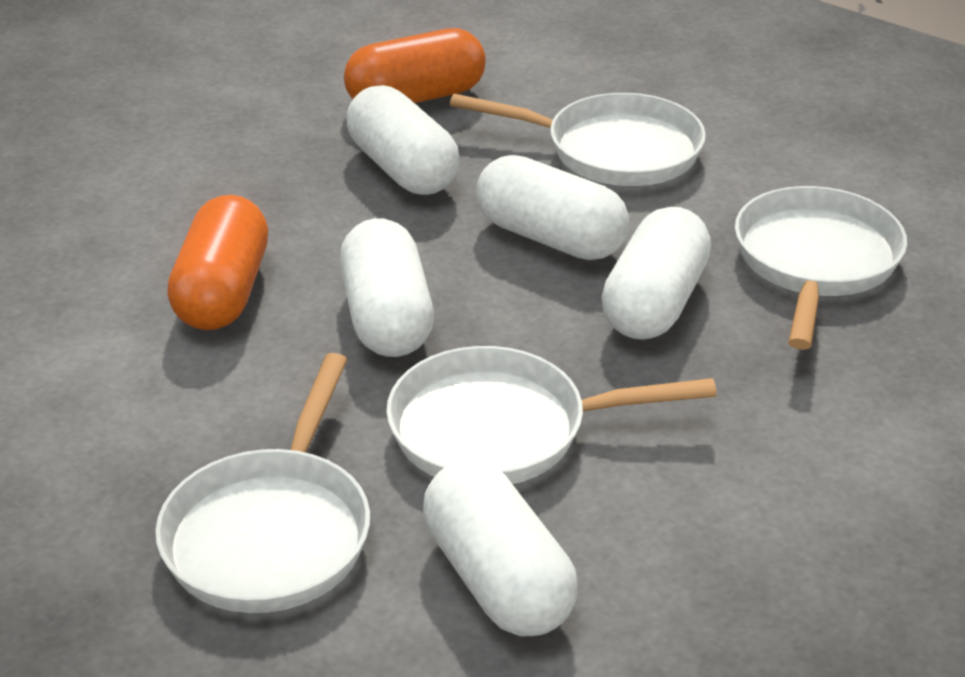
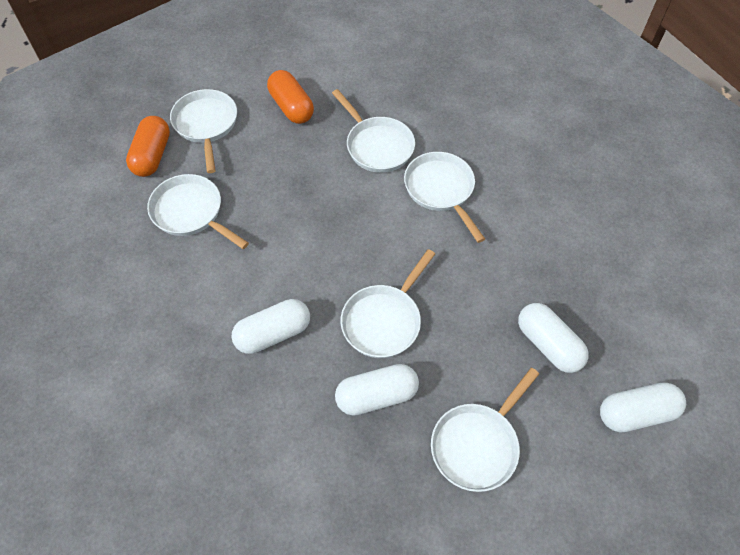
white capsule: 5 -> 4
white pan: 4 -> 6

